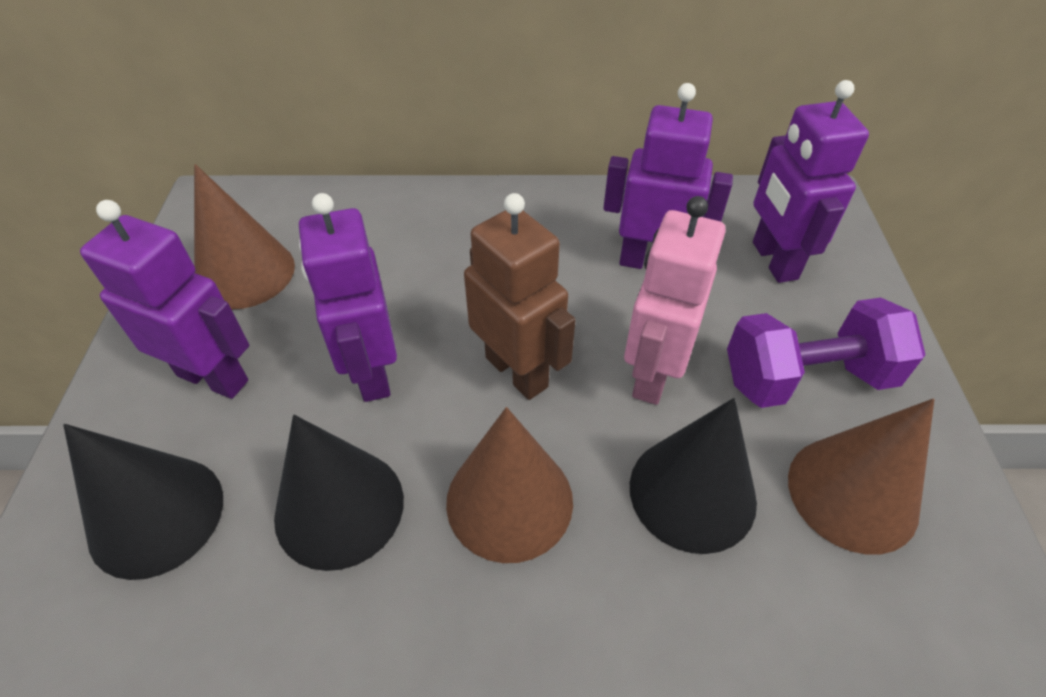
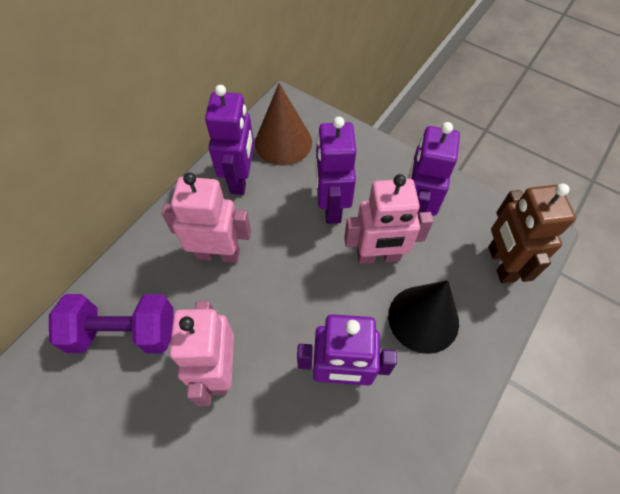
black cone: 3 -> 1
brown cone: 3 -> 1
pink robot: 1 -> 3

